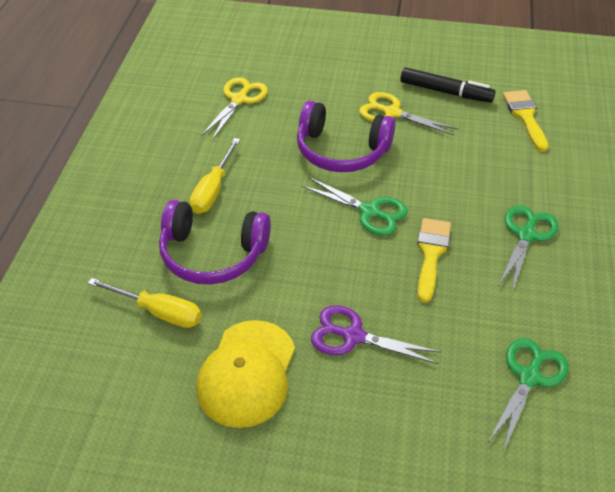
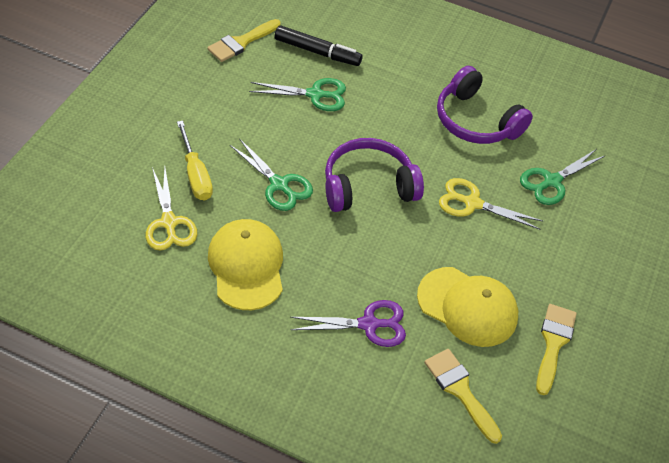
yellow brush: 2 -> 3
yellow cap: 1 -> 2
yellow screwdriver: 2 -> 1

